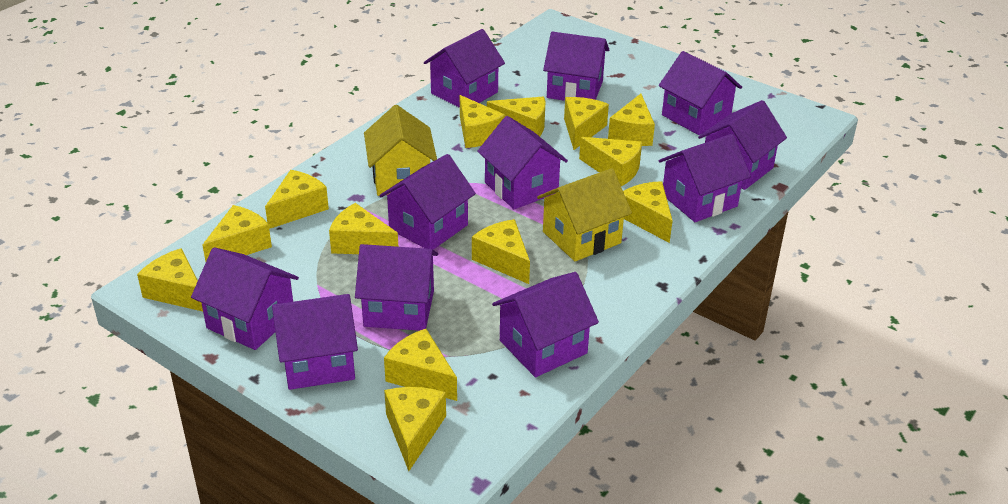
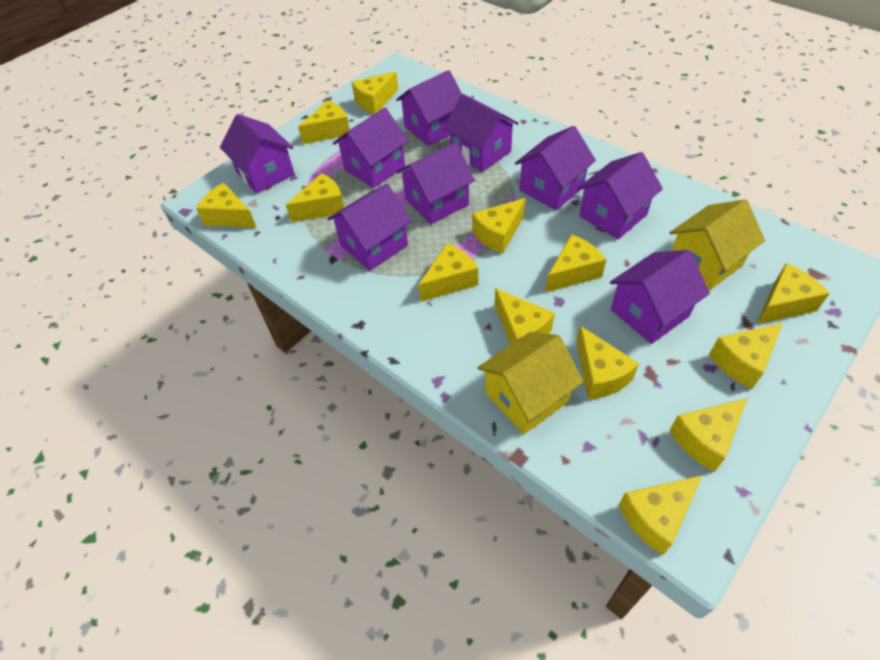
purple house: 11 -> 9

